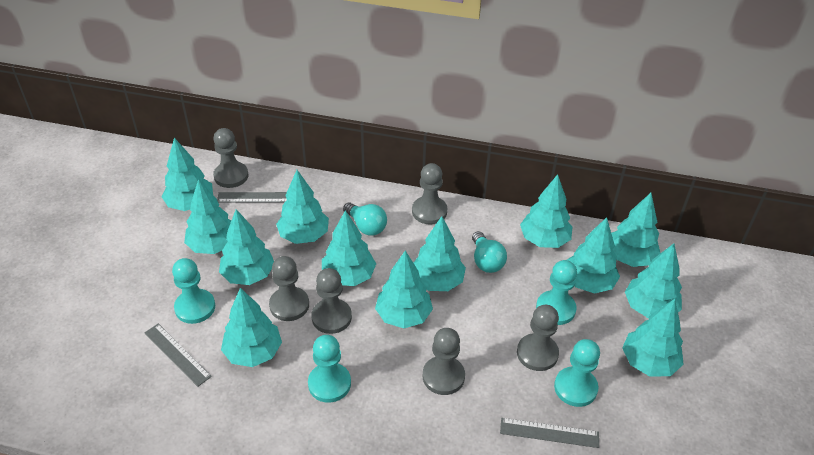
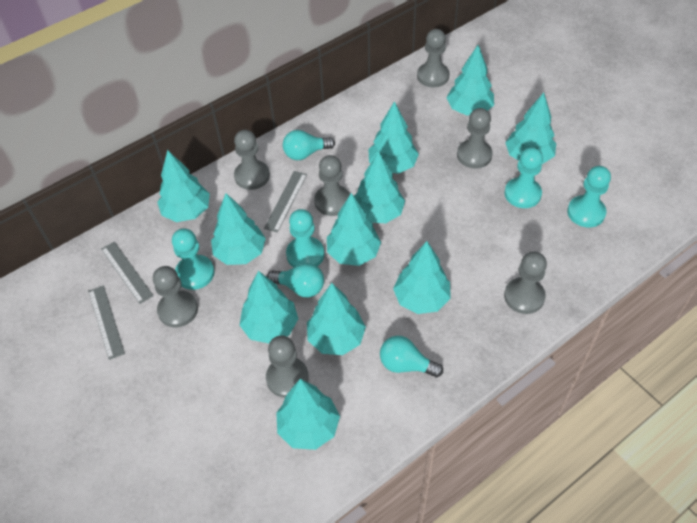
grey pawn: 6 -> 7
turquoise light bulb: 2 -> 3
turquoise tree: 13 -> 11

